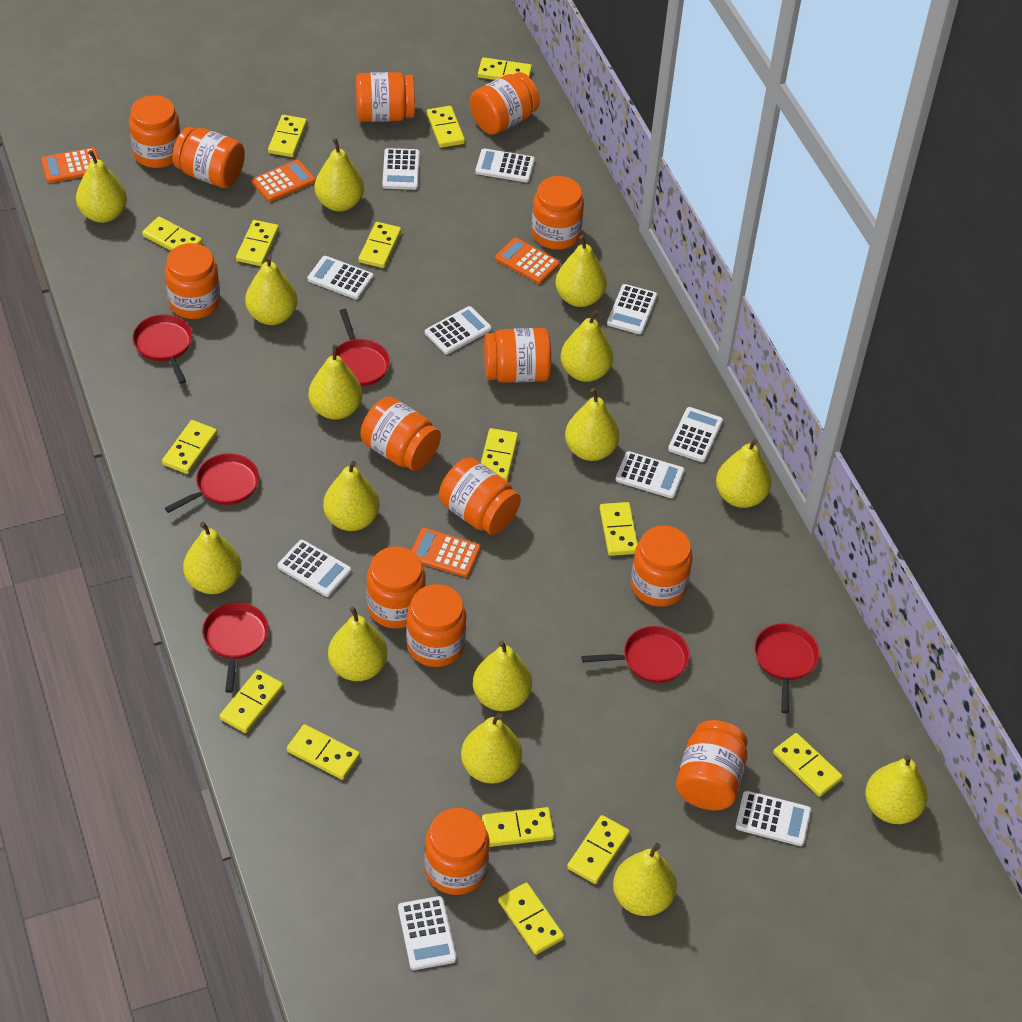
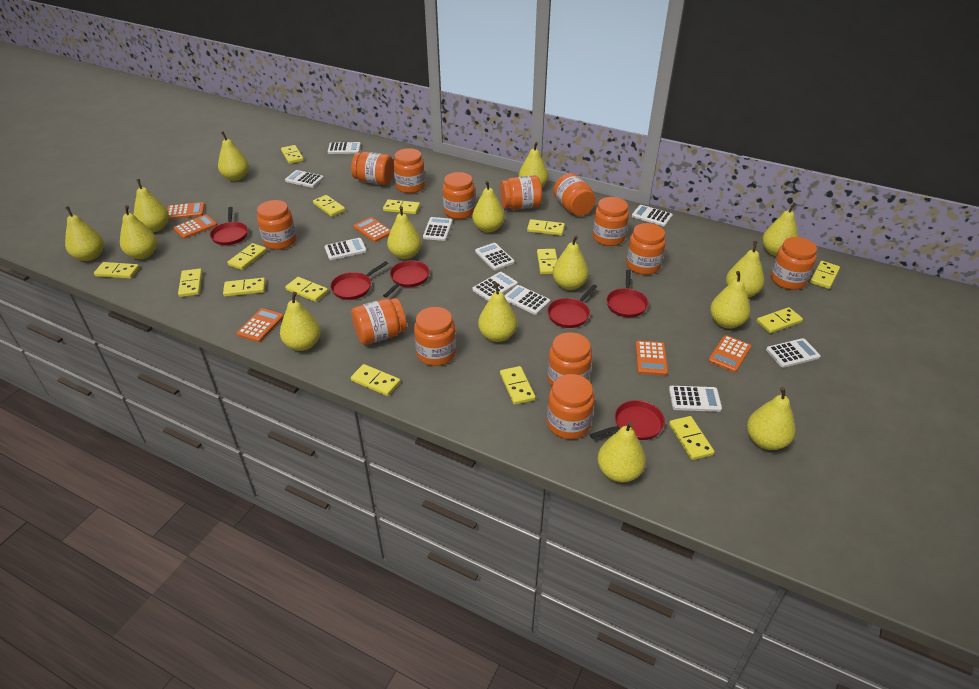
orange calculator: 4 -> 6
orange jar: 14 -> 13

